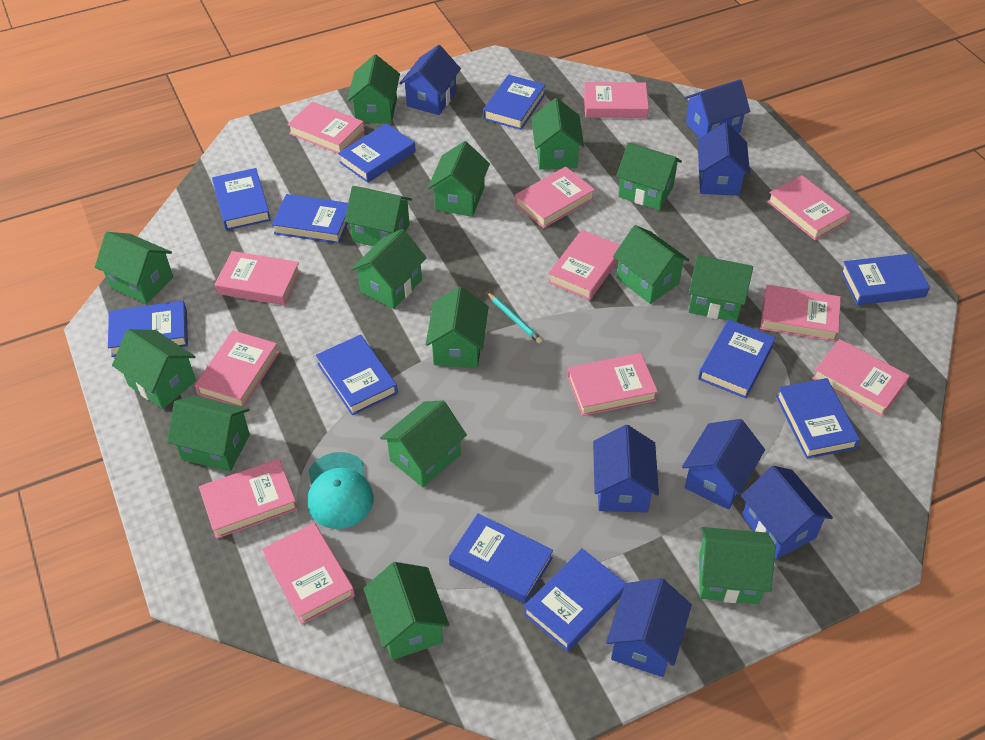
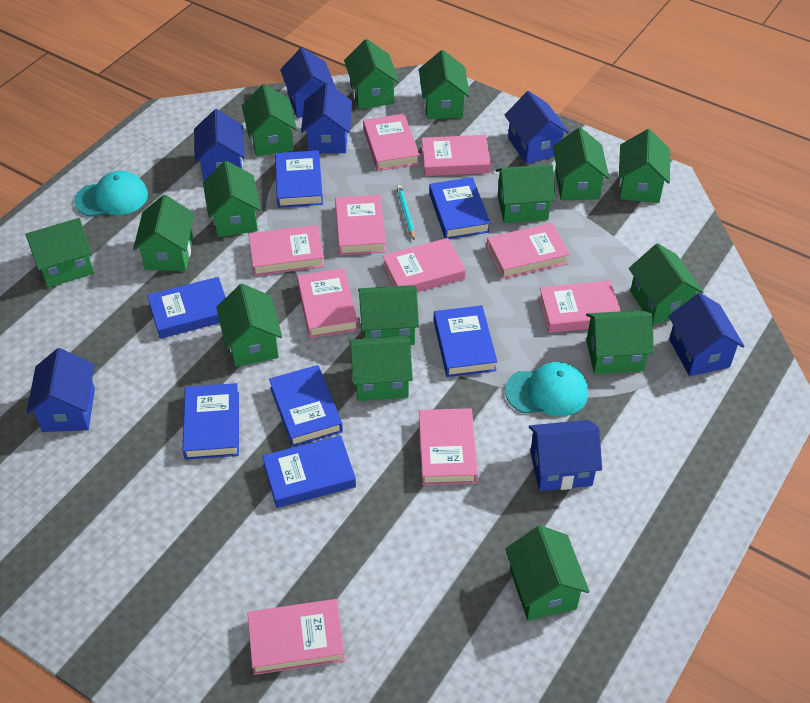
blue book: 11 -> 7
pink book: 12 -> 10
turquoise cap: 1 -> 2

